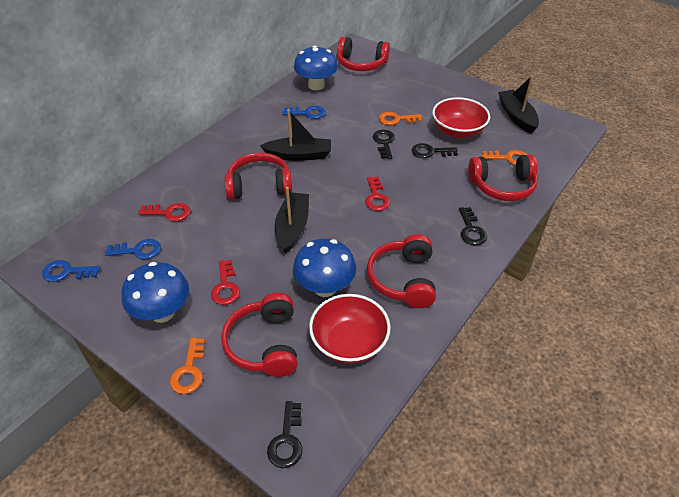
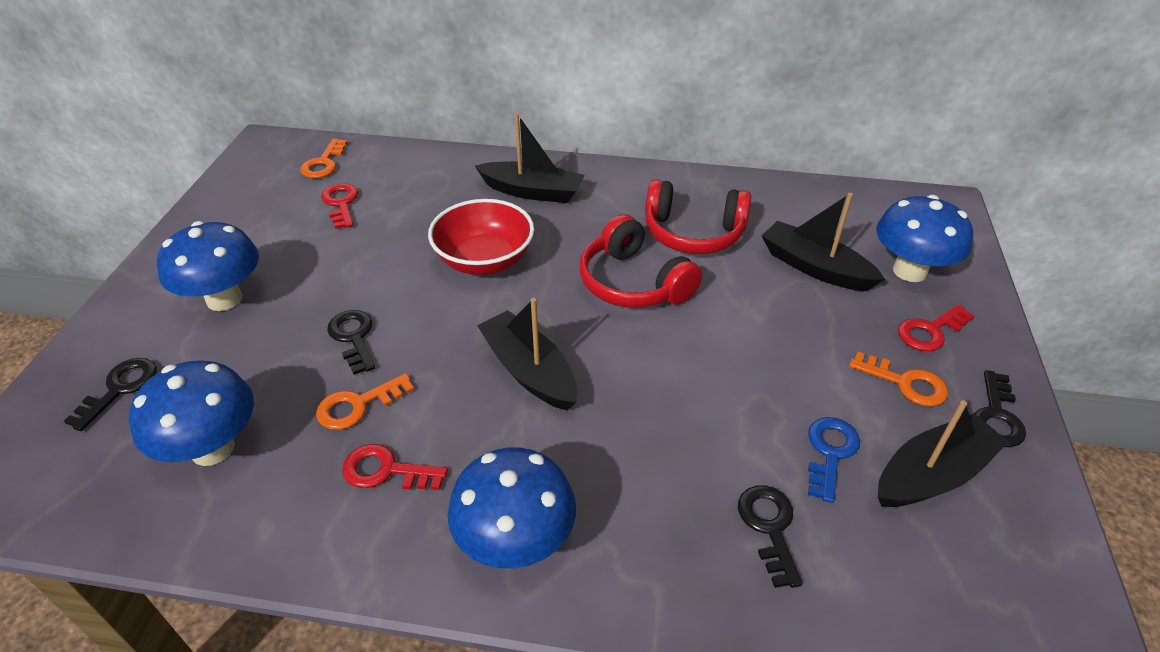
black boat: 3 -> 4
blue key: 3 -> 1
blue mushroom: 3 -> 4
red bowl: 2 -> 1
red headphones: 5 -> 2

